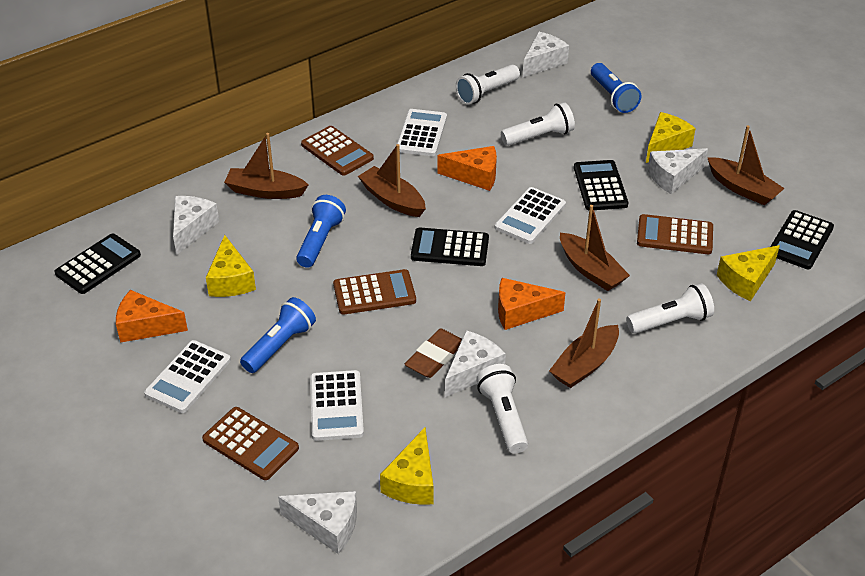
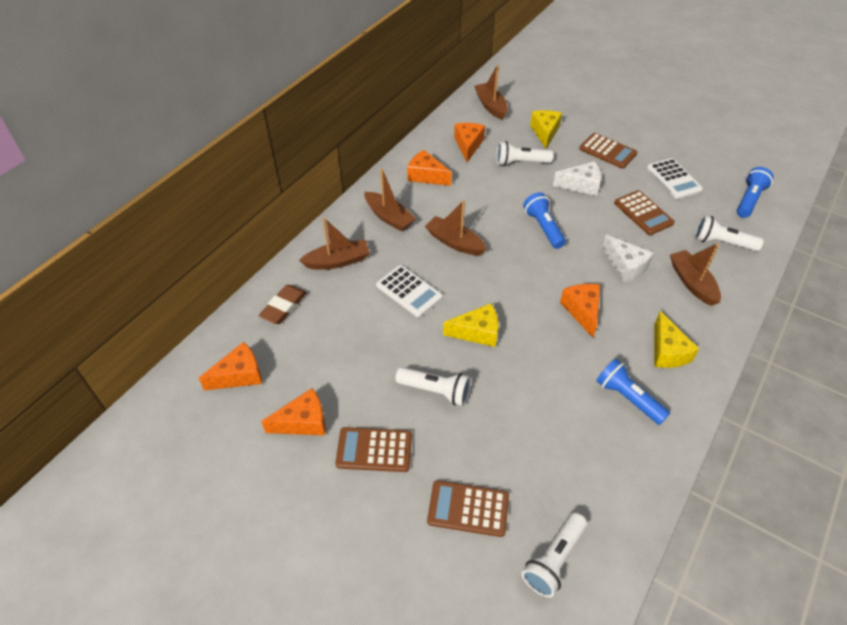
black calculator: 4 -> 0
orange cheese: 3 -> 5
white calculator: 4 -> 2
white cheese: 5 -> 2
yellow cheese: 4 -> 3

